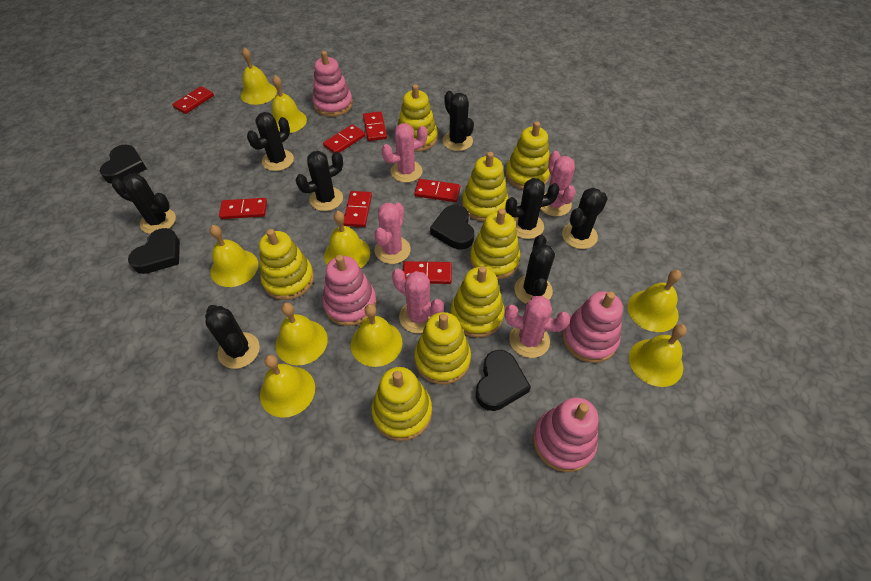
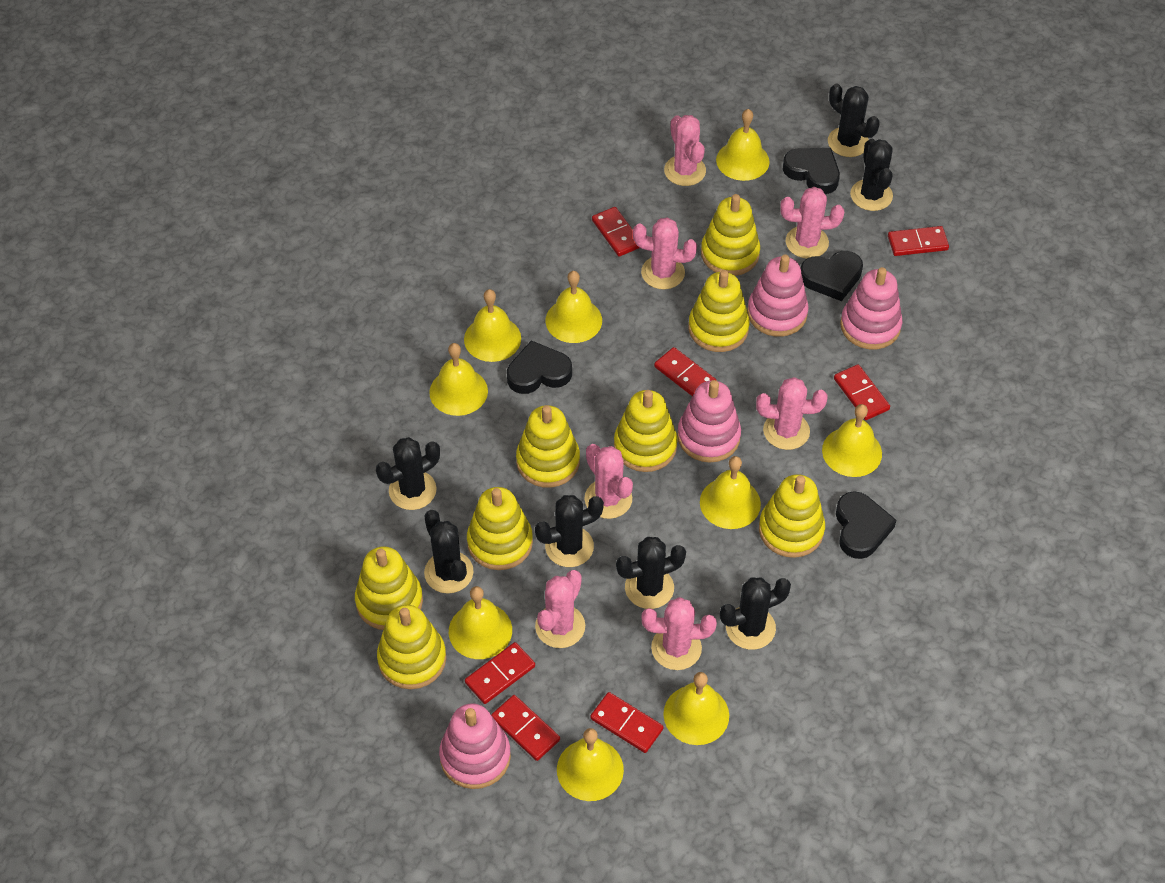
black cactus: 8 -> 7
pink cactus: 5 -> 7

